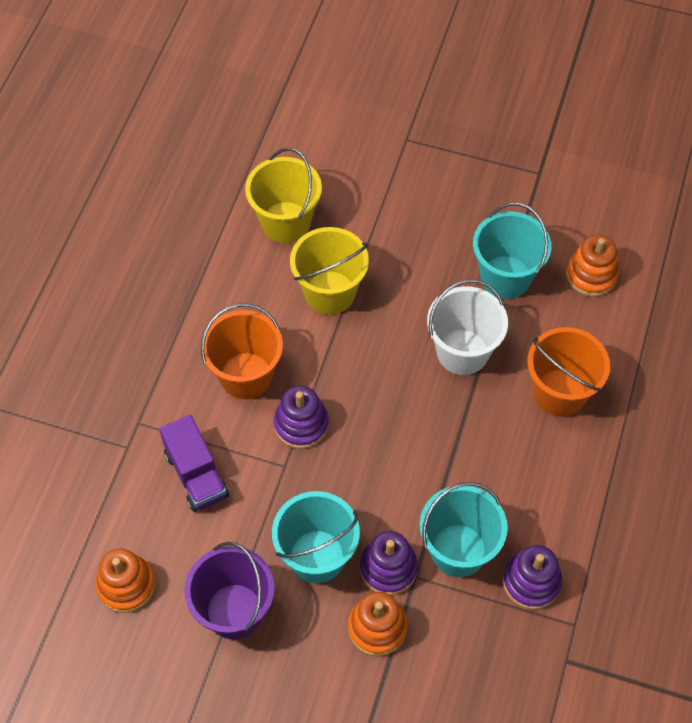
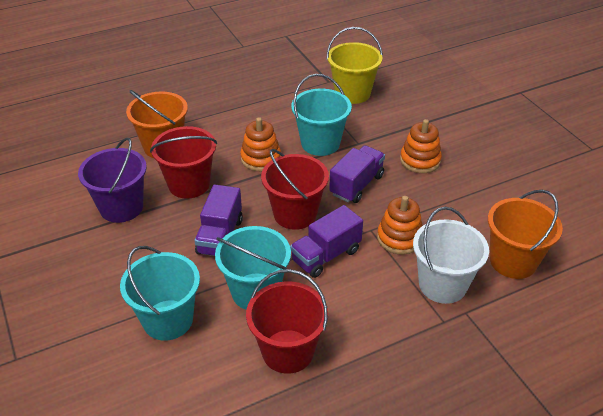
purple stacking toy: 3 -> 0
purple truck: 1 -> 3
red bucket: 0 -> 3
yellow bucket: 2 -> 1

